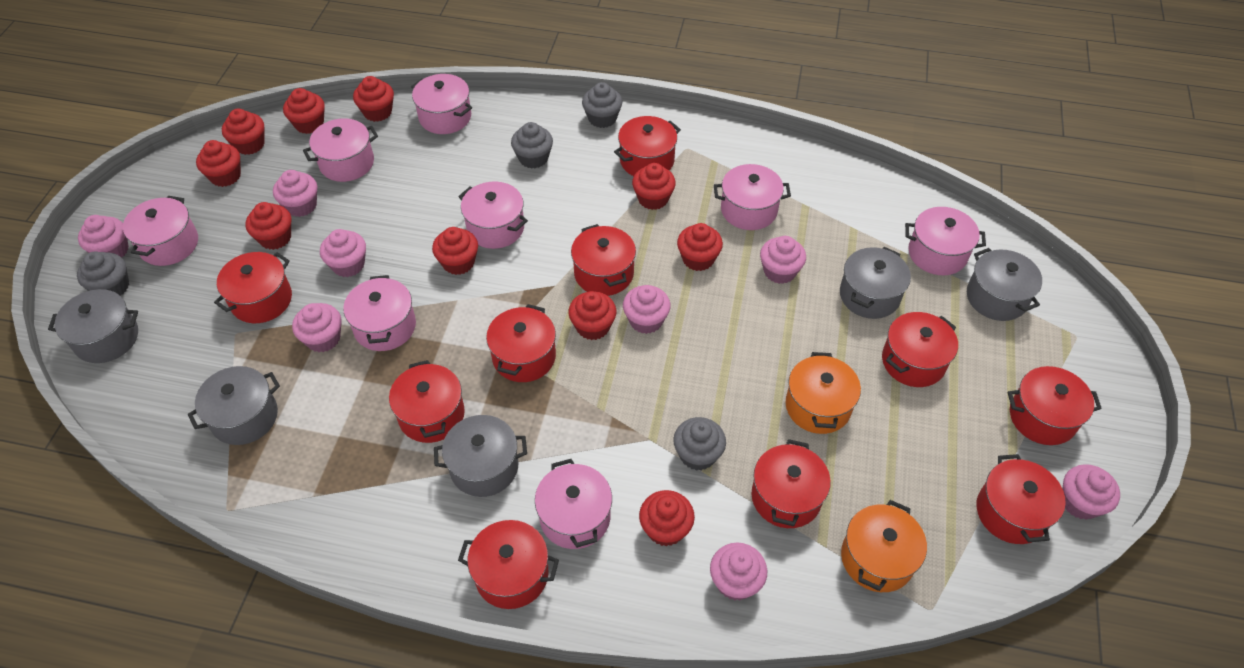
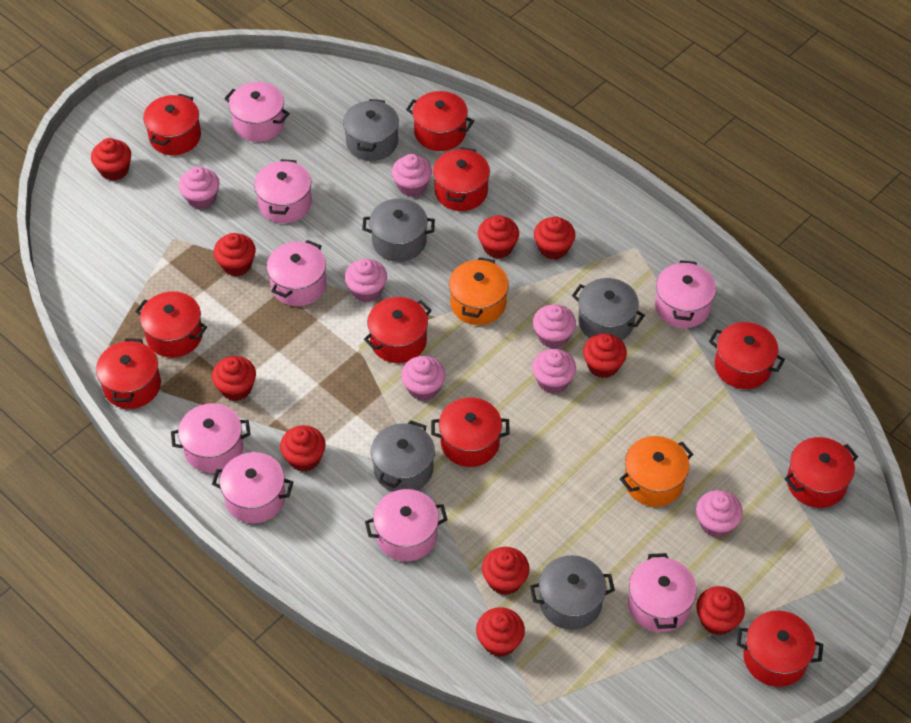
grey cupcake: 4 -> 0
pink cupcake: 8 -> 7

